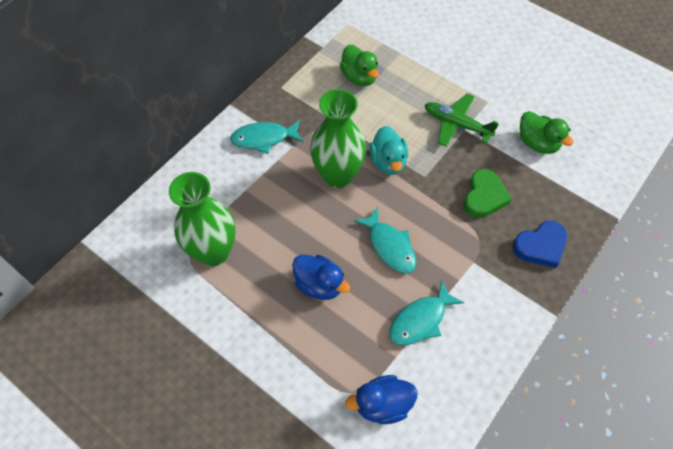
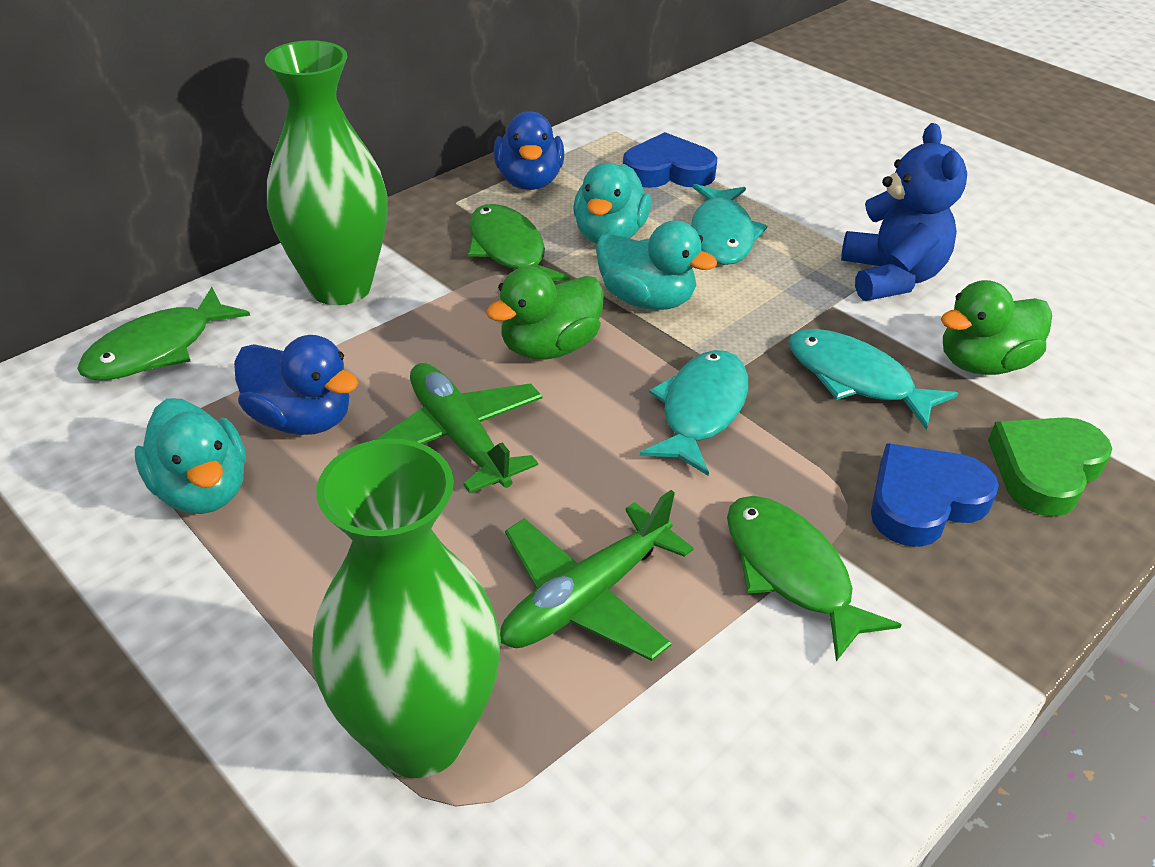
blue heart: 1 -> 2
blue teddy bear: 0 -> 1
green fish: 0 -> 3
green plane: 1 -> 2
turquoise duck: 1 -> 3

